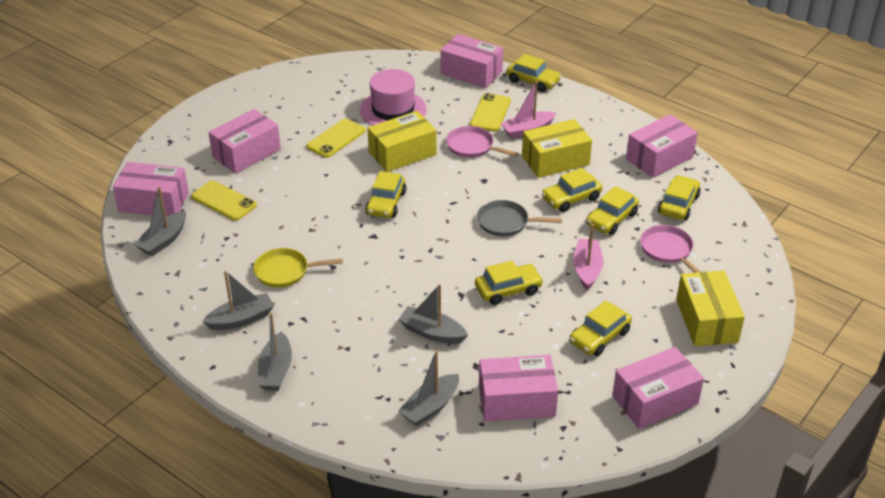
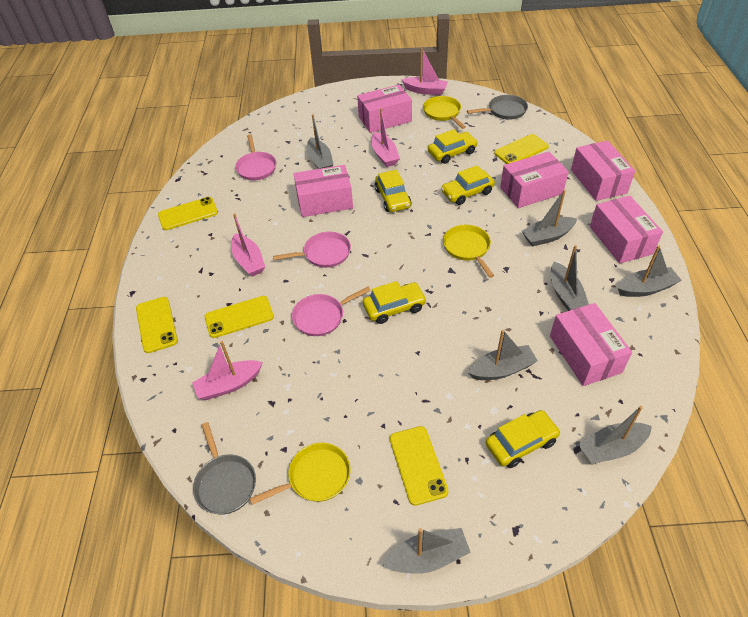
grey boat: 5 -> 7
grey pan: 1 -> 2
pink boat: 2 -> 4
pink hat: 1 -> 0
pink pan: 2 -> 3
yellow box: 3 -> 0
yellow car: 7 -> 5
yellow pan: 1 -> 3
yellow phone: 3 -> 5

